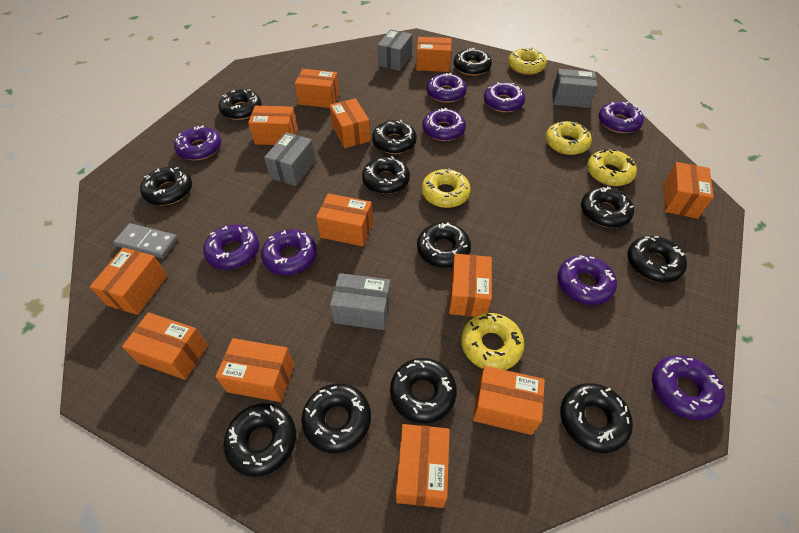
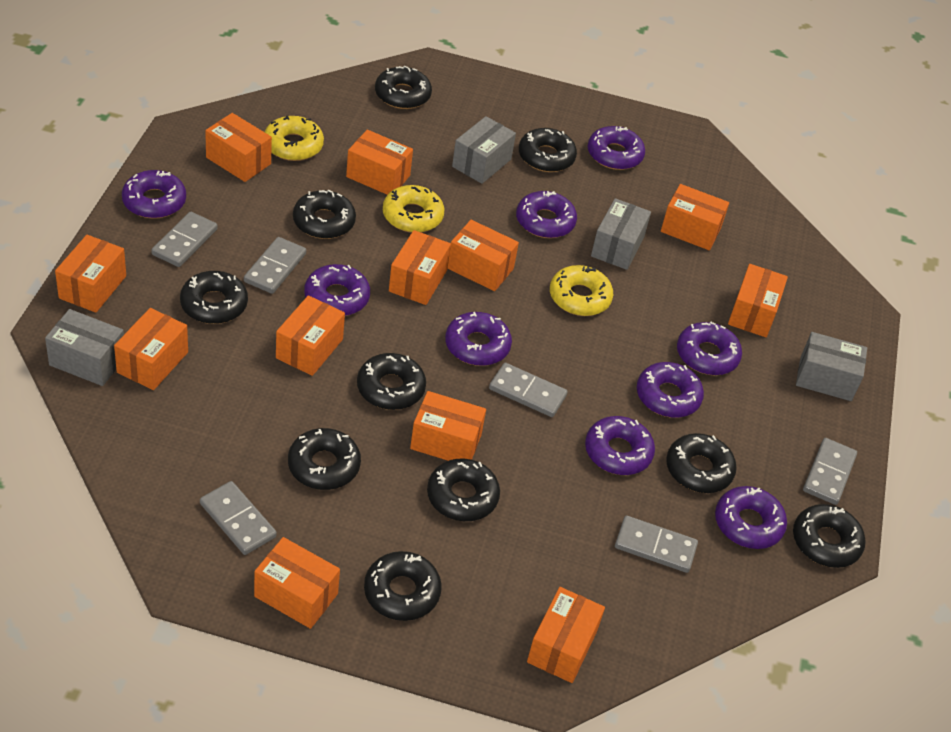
black donut: 12 -> 10
grey domino: 1 -> 6
yellow donut: 5 -> 3

